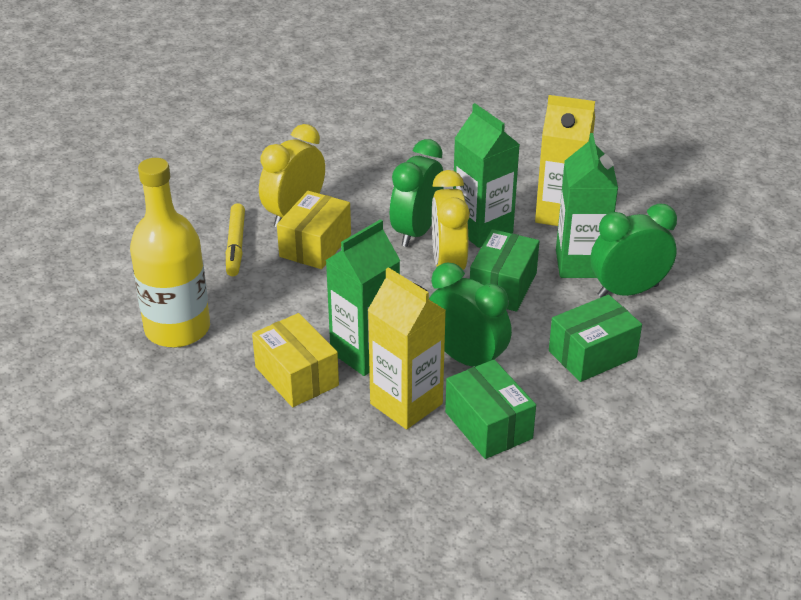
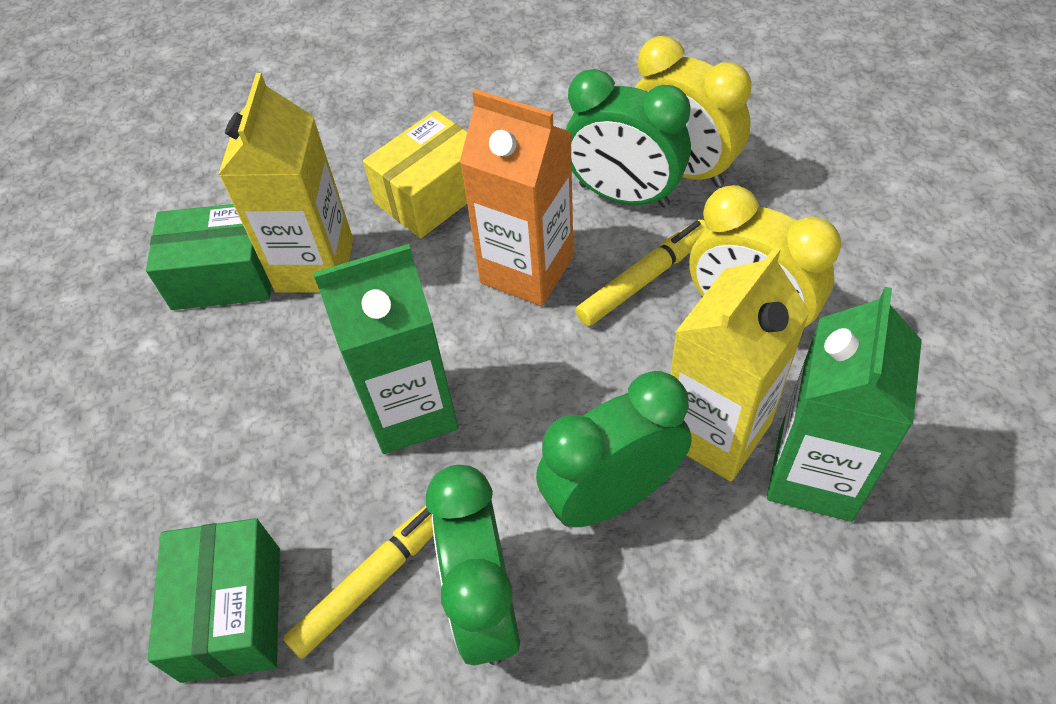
green box: 3 -> 2
green carton: 3 -> 2
orange carton: 0 -> 1
yellow bottle: 1 -> 0
yellow box: 2 -> 1
yellow marker: 1 -> 2

